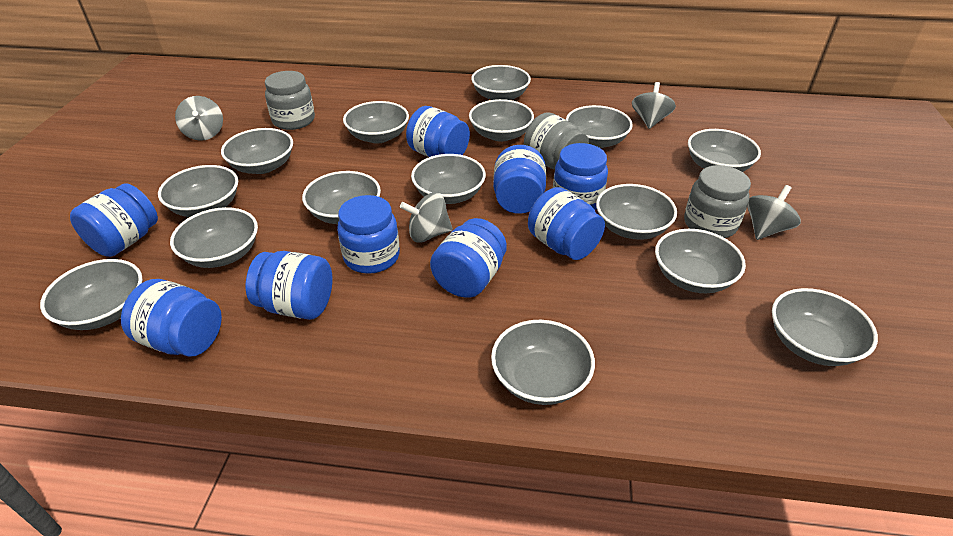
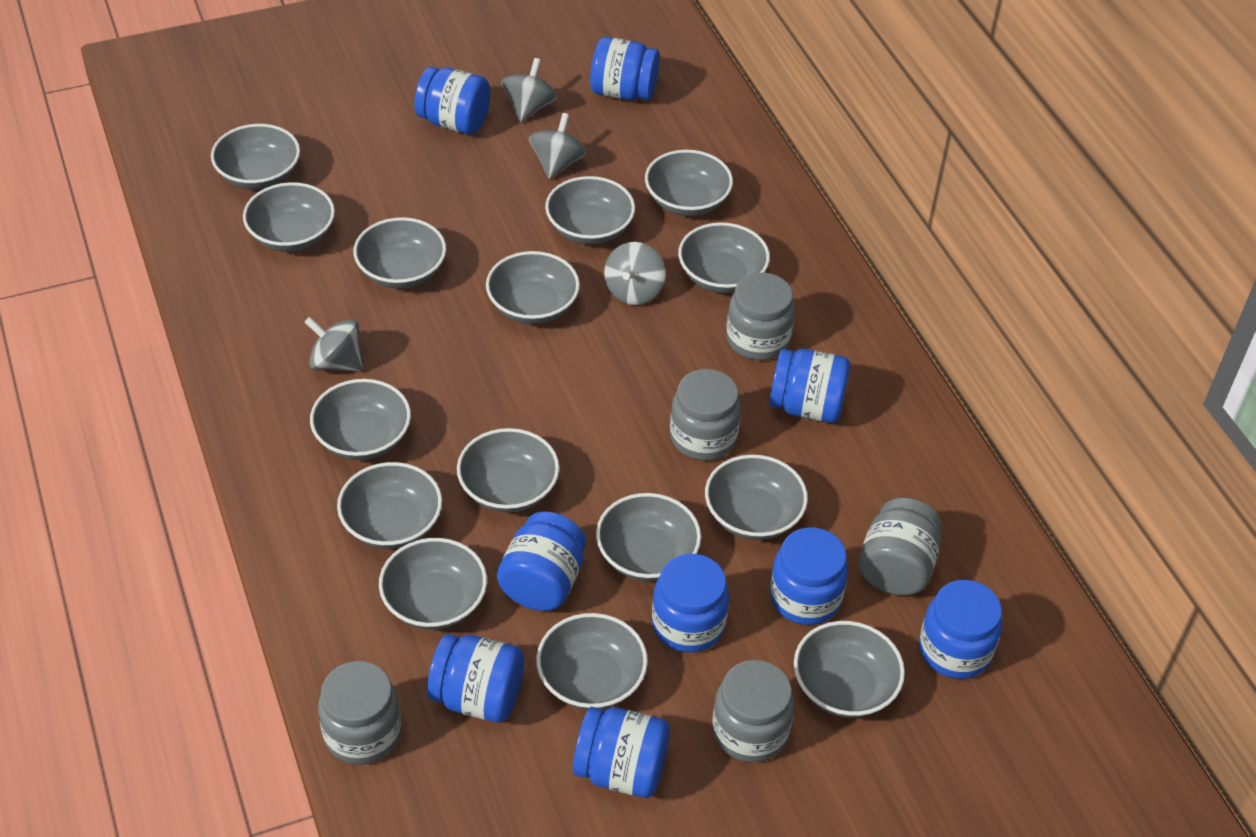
grey jar: 3 -> 5

